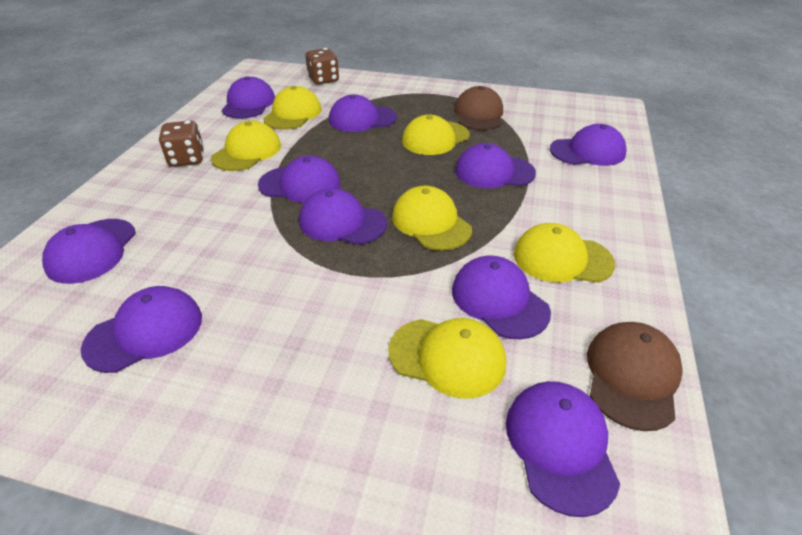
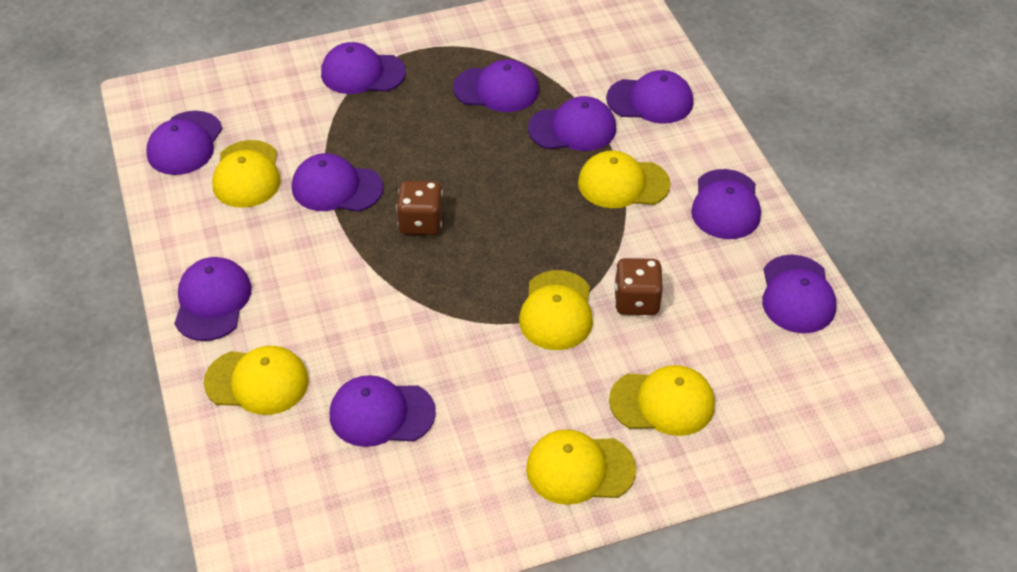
brown cap: 2 -> 0

